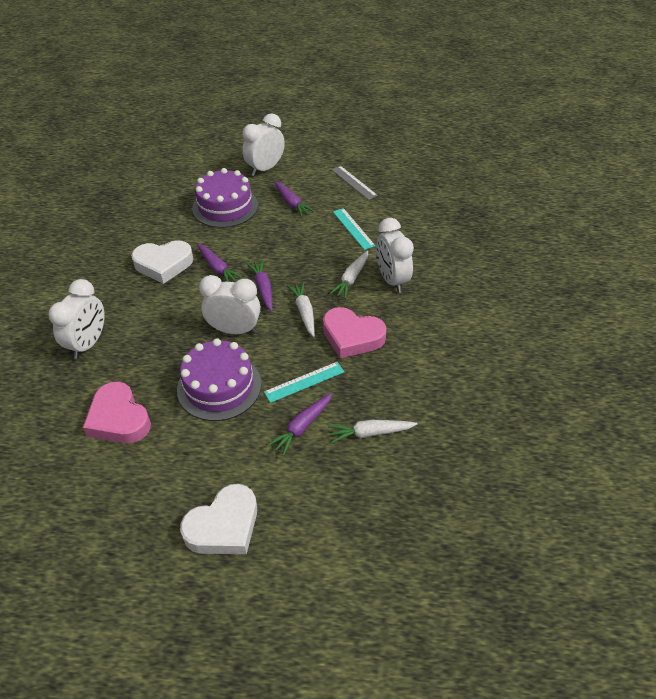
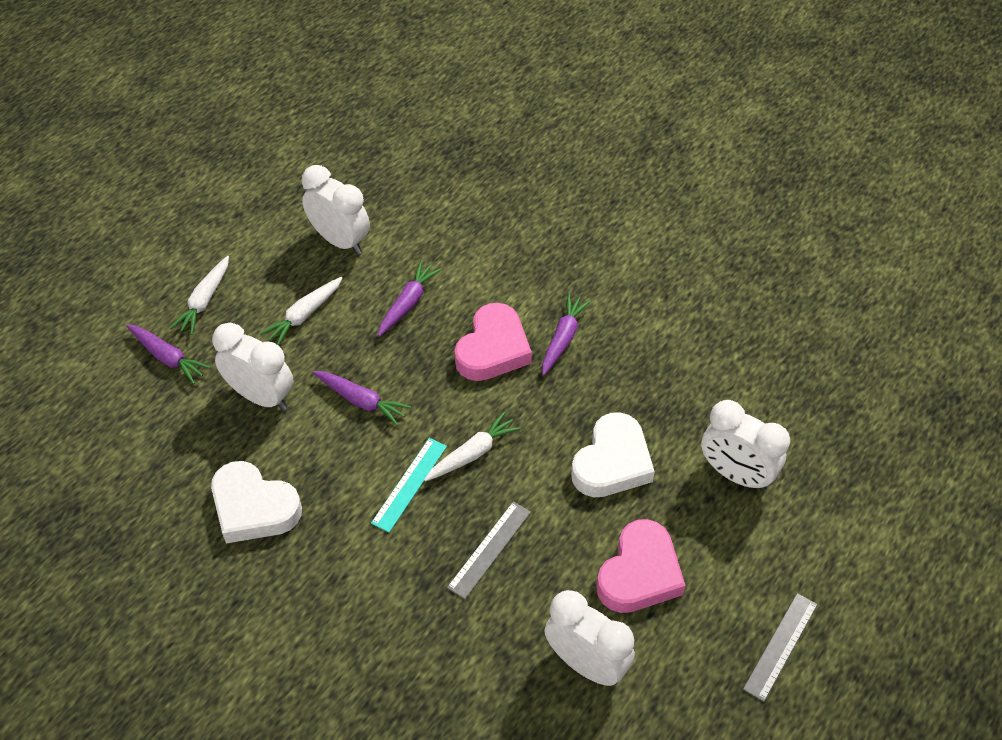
grey ruler: 1 -> 2
purple cake: 2 -> 0
turquoise ruler: 2 -> 1

